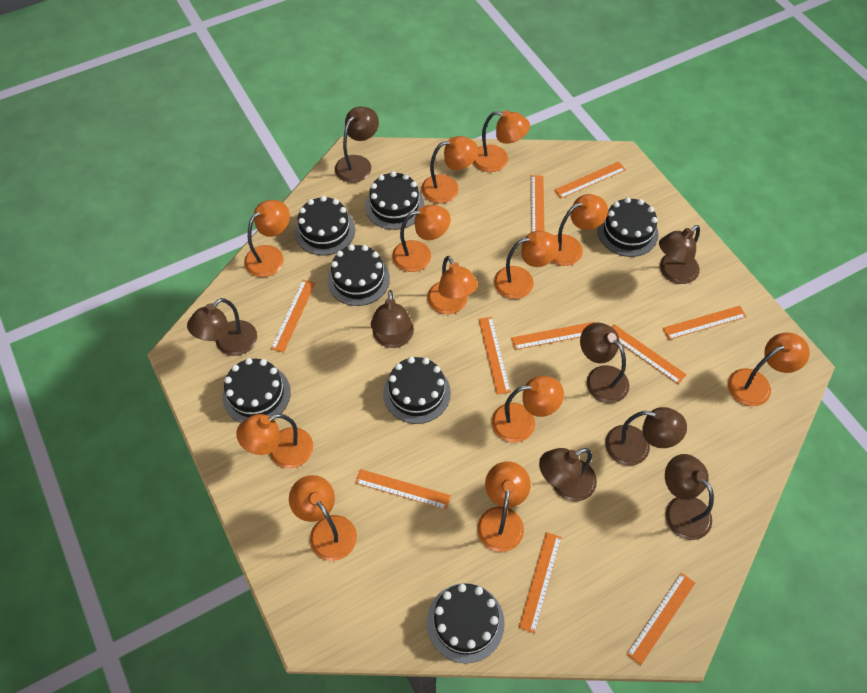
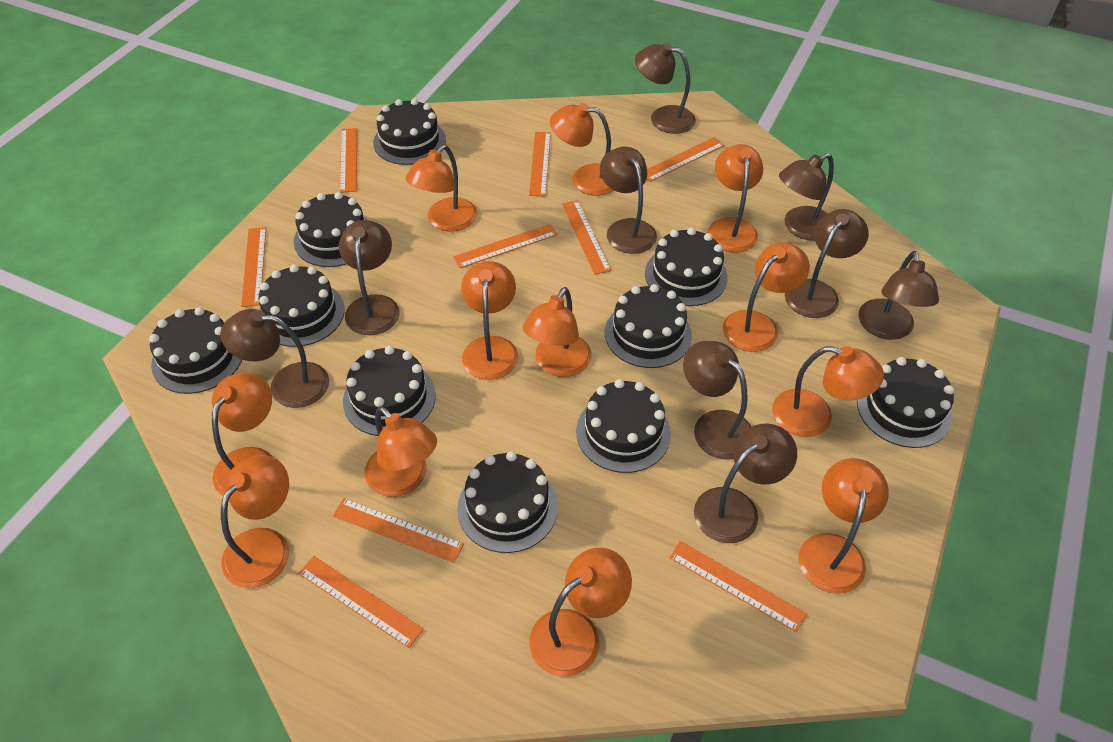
black cake: 7 -> 10
brown lamp: 8 -> 9
orange ruler: 10 -> 9

